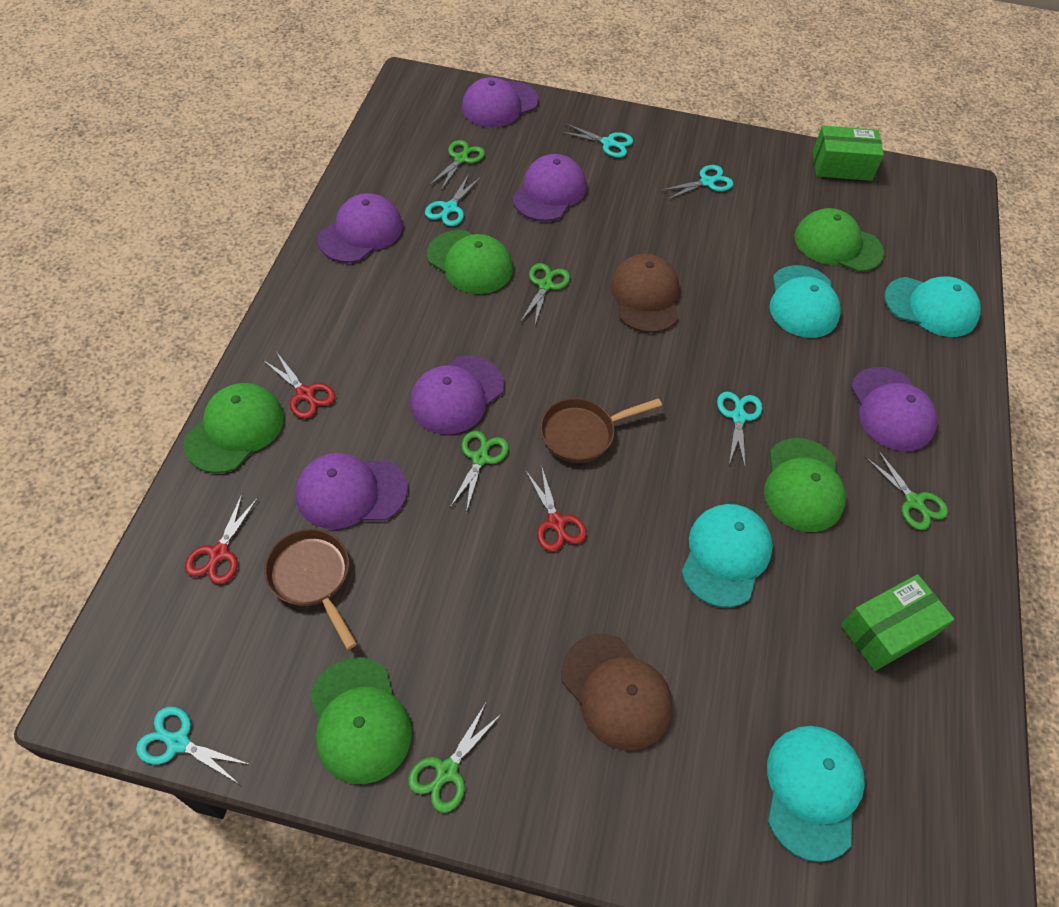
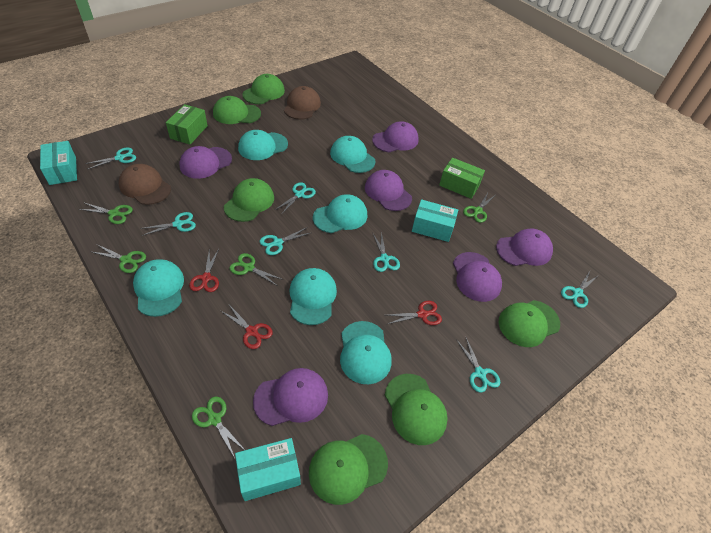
brown pan: 2 -> 0
green cap: 5 -> 6
turquoise box: 0 -> 3
turquoise cap: 4 -> 6
turquoise scissors: 5 -> 7

